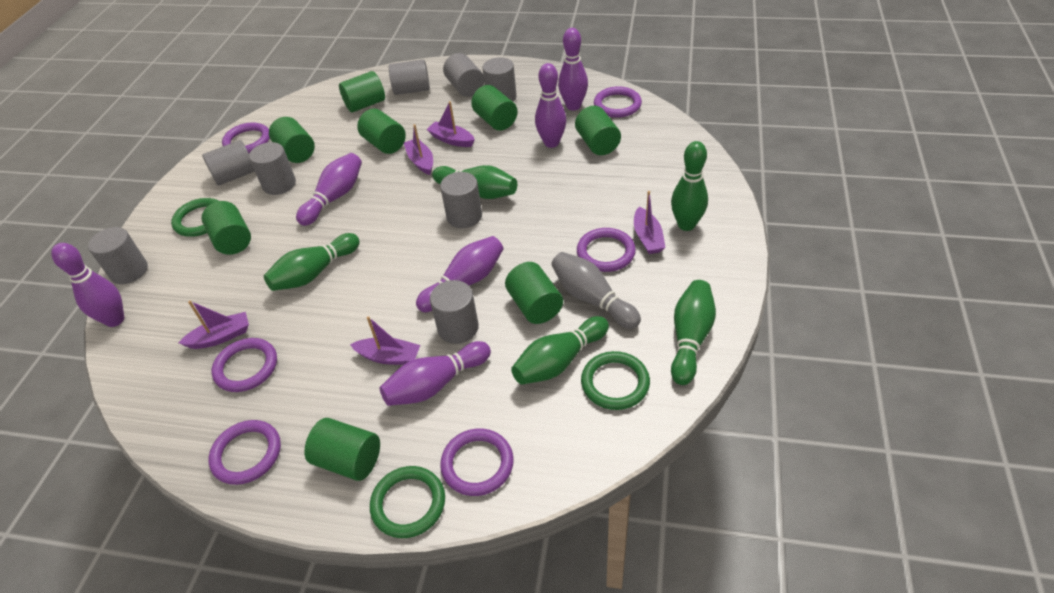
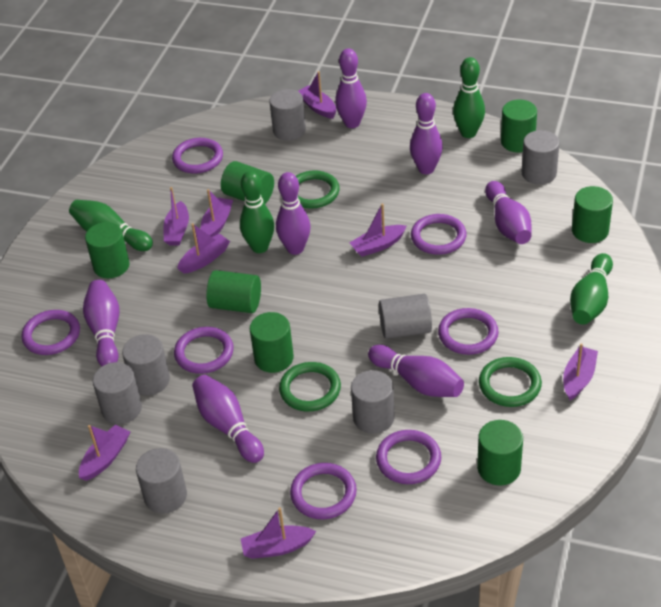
green bowling pin: 5 -> 4
green cylinder: 8 -> 7
grey bowling pin: 1 -> 0
grey cylinder: 8 -> 7
purple boat: 5 -> 8
purple bowling pin: 6 -> 7
purple ring: 6 -> 7

